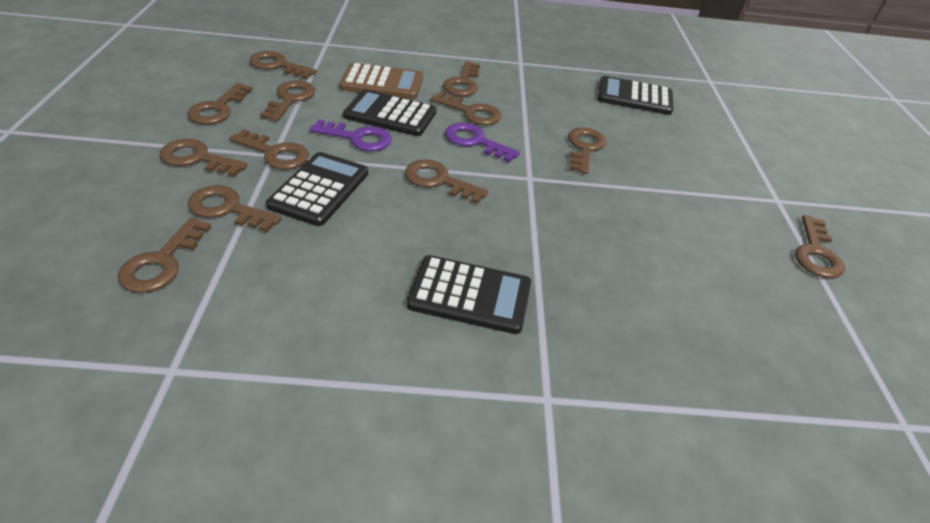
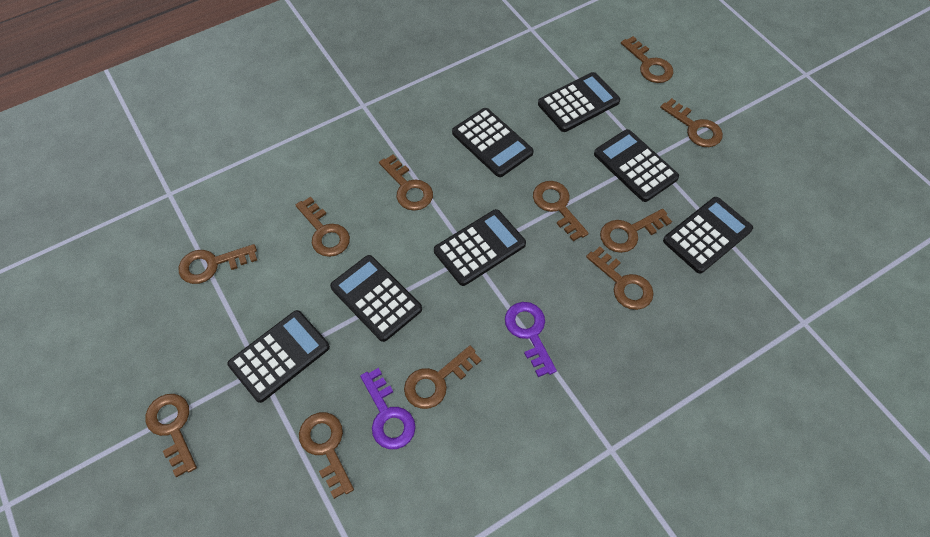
black calculator: 4 -> 7
brown calculator: 1 -> 0
brown key: 12 -> 11

